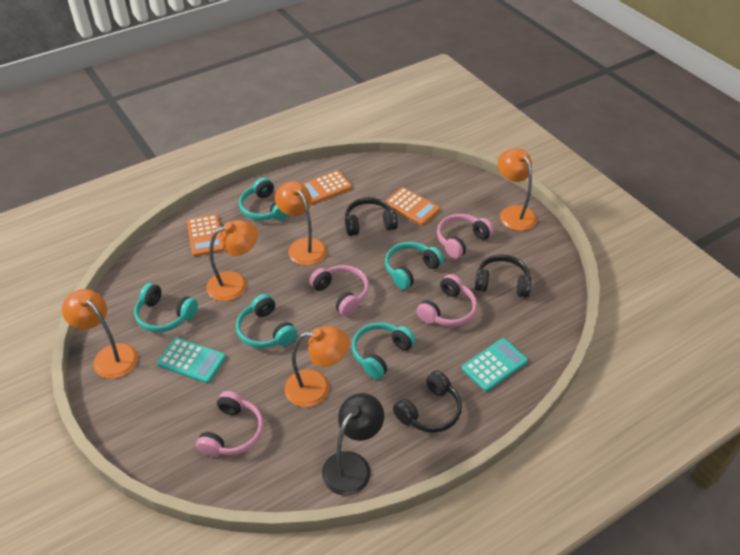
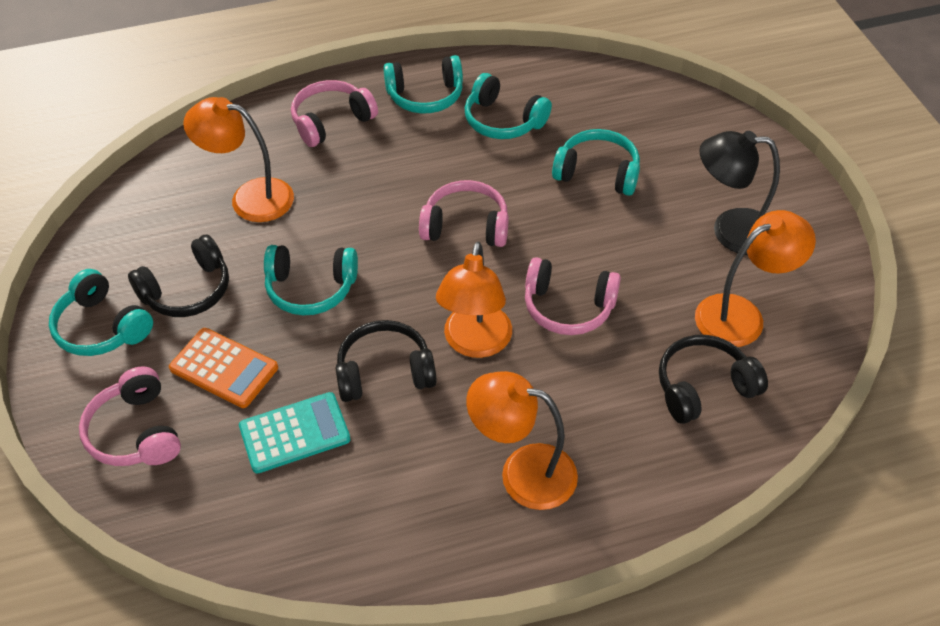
orange calculator: 3 -> 1
orange lamp: 5 -> 4
turquoise calculator: 2 -> 1

